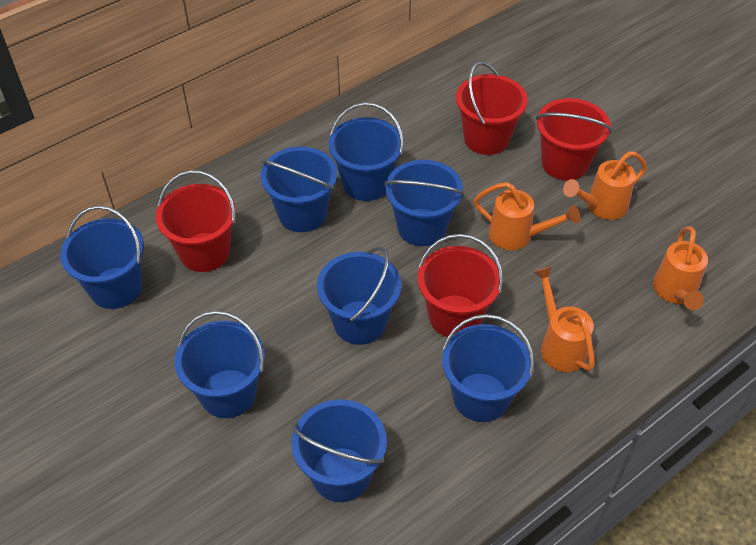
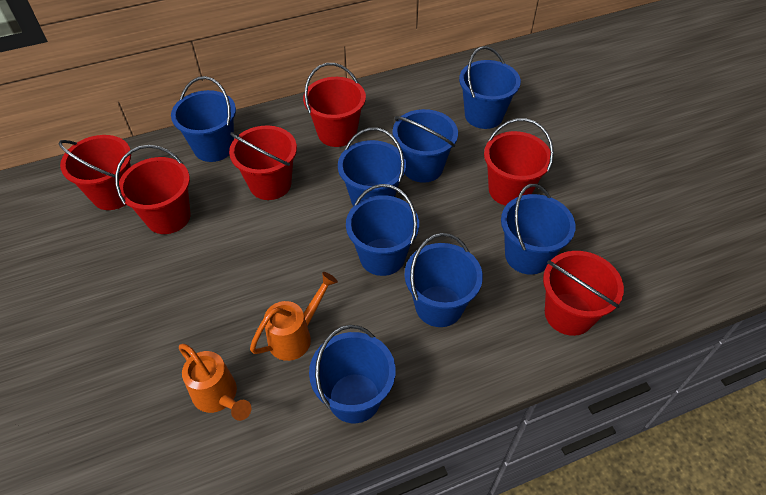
orange watering can: 4 -> 2
red bucket: 4 -> 6

